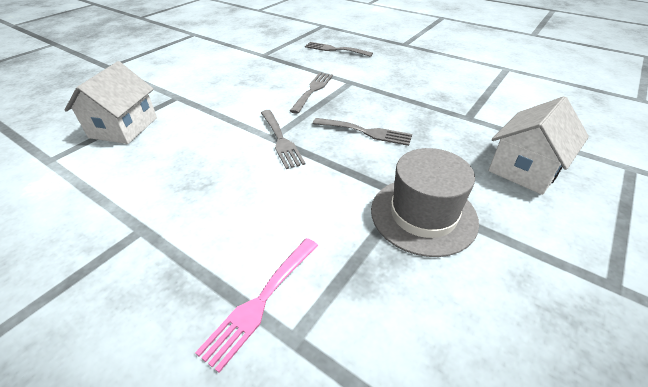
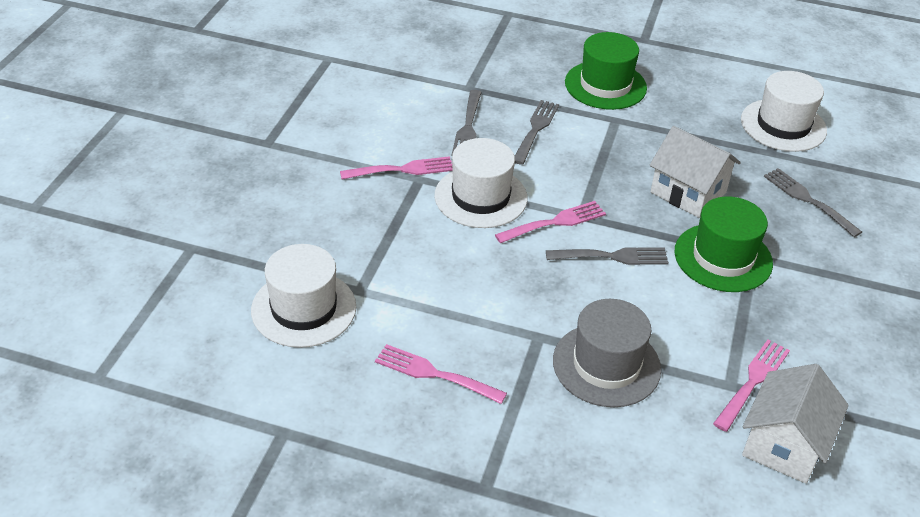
green hat: 0 -> 2
pink fork: 1 -> 4
white hat: 0 -> 3

